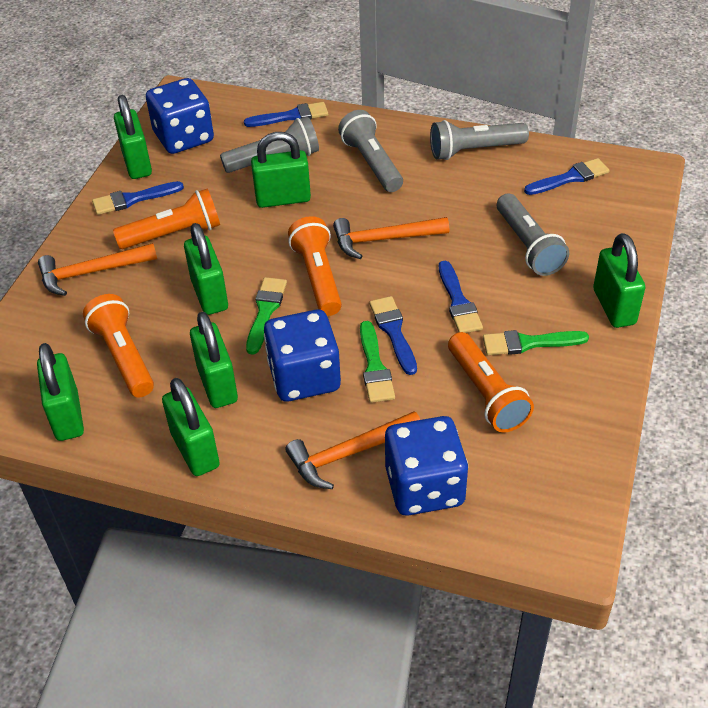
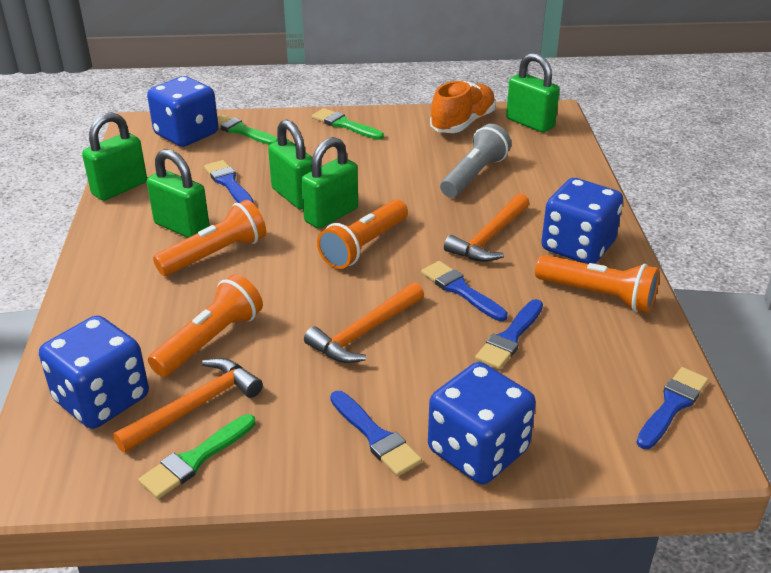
blue dice: 3 -> 4
green padlock: 7 -> 5
grey flashlight: 4 -> 1
orange shoe: 0 -> 1

